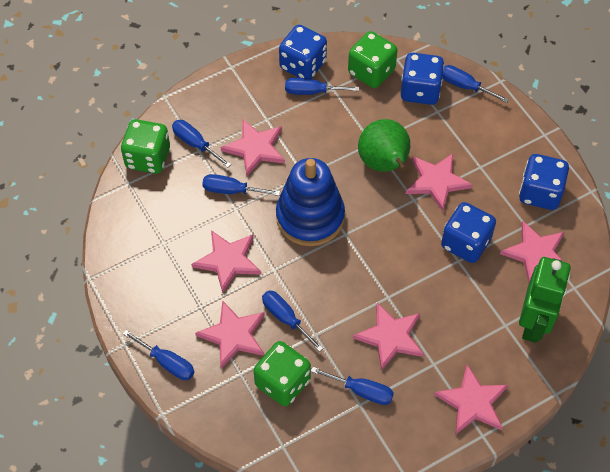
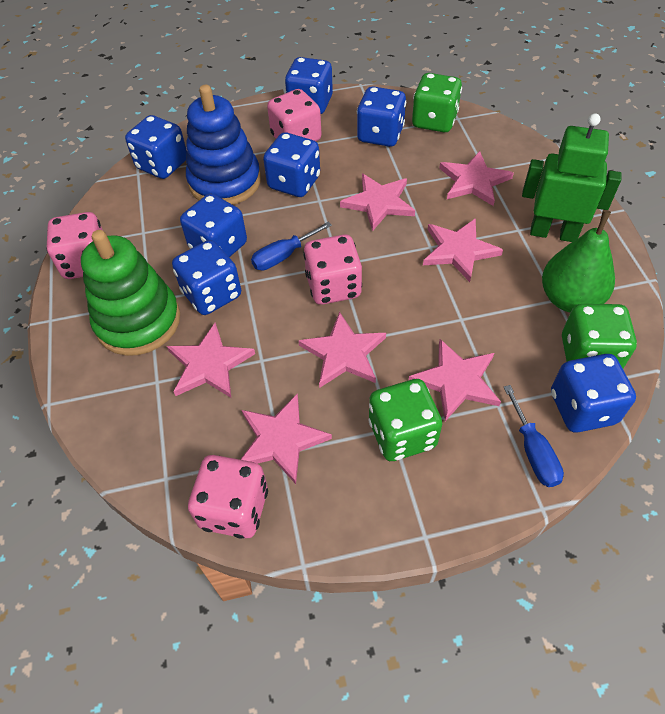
blue dice: 4 -> 7
blue screwdriver: 7 -> 2
green stacking toy: 0 -> 1
pink dice: 0 -> 4

